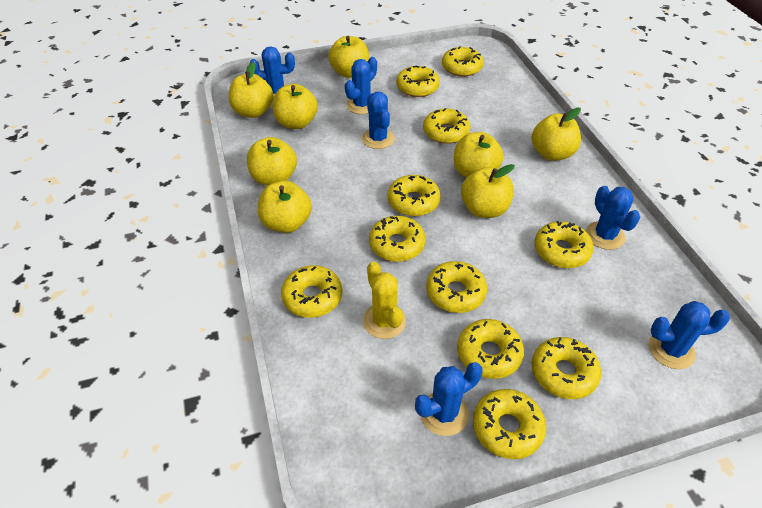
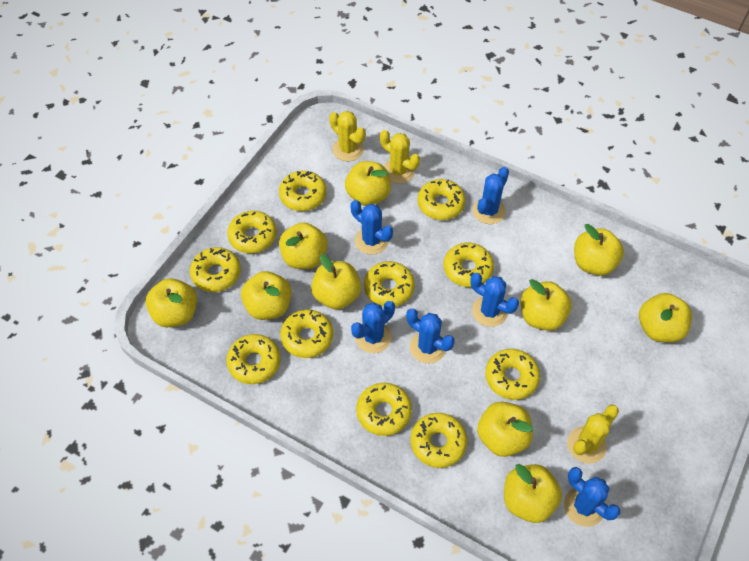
yellow apple: 8 -> 10
yellow cactus: 1 -> 3

